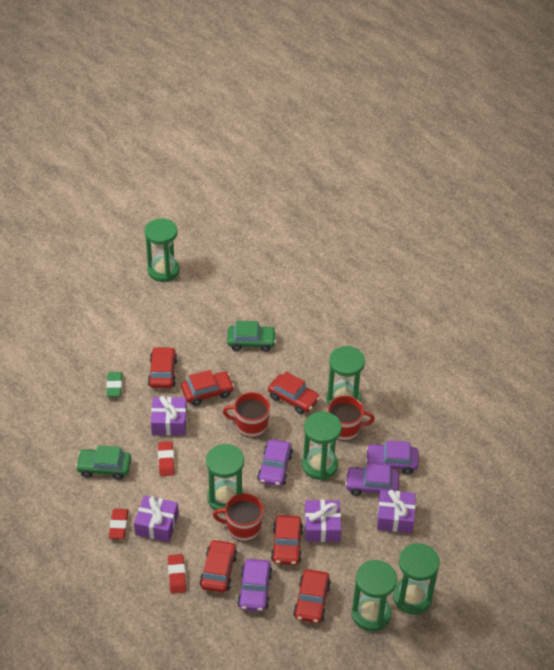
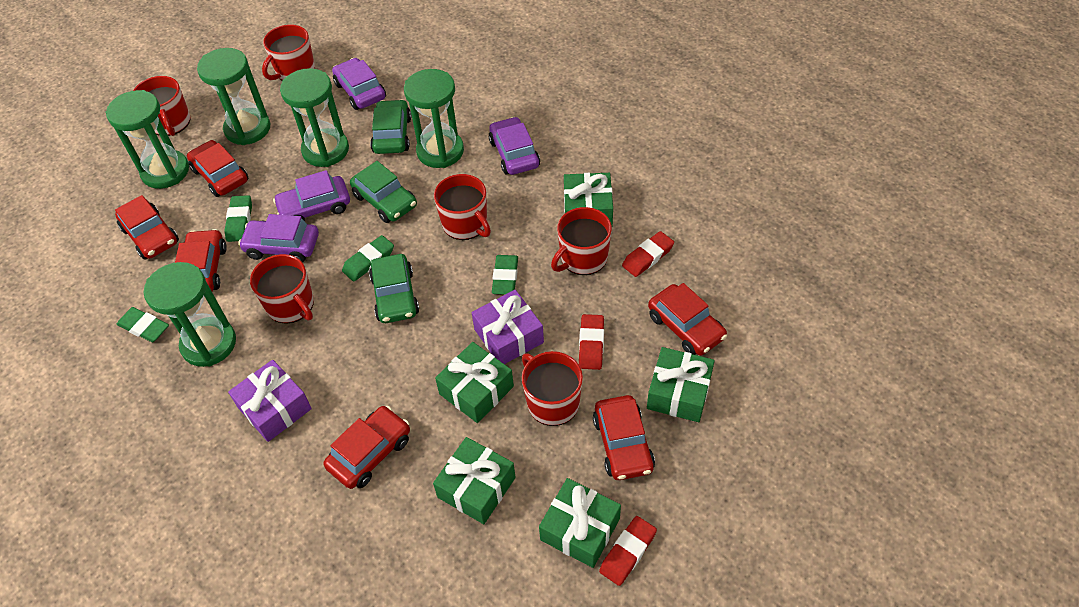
green car: 2 -> 3
green eraser: 1 -> 4
green gift: 0 -> 5
green hourglass: 6 -> 5
purple gift: 4 -> 2
red mug: 3 -> 6

